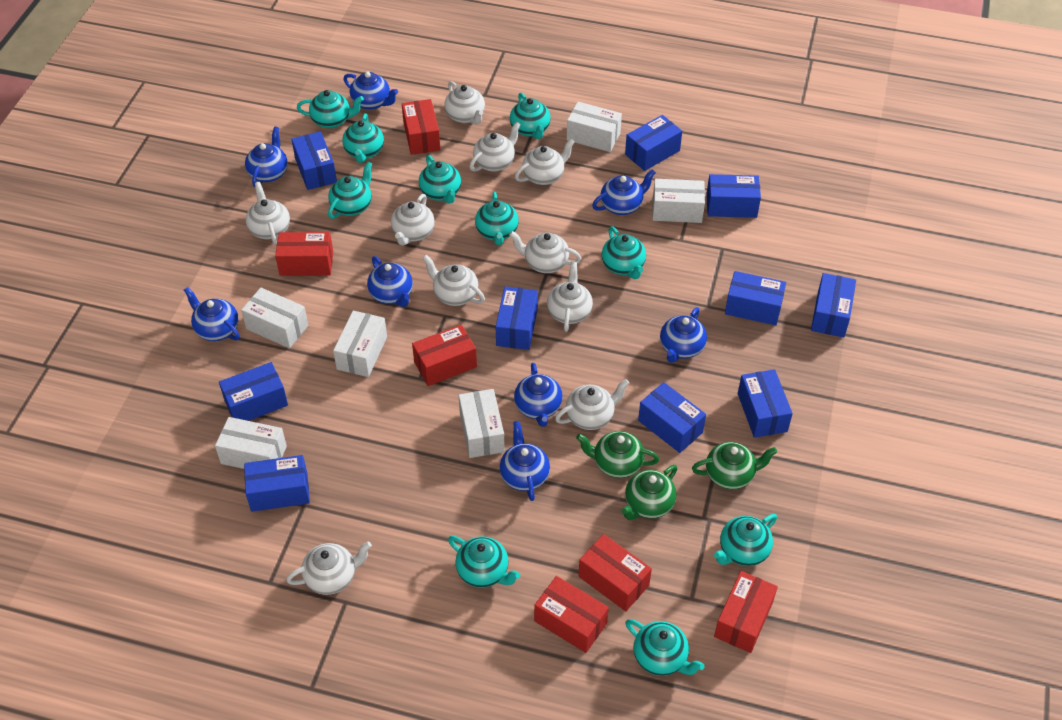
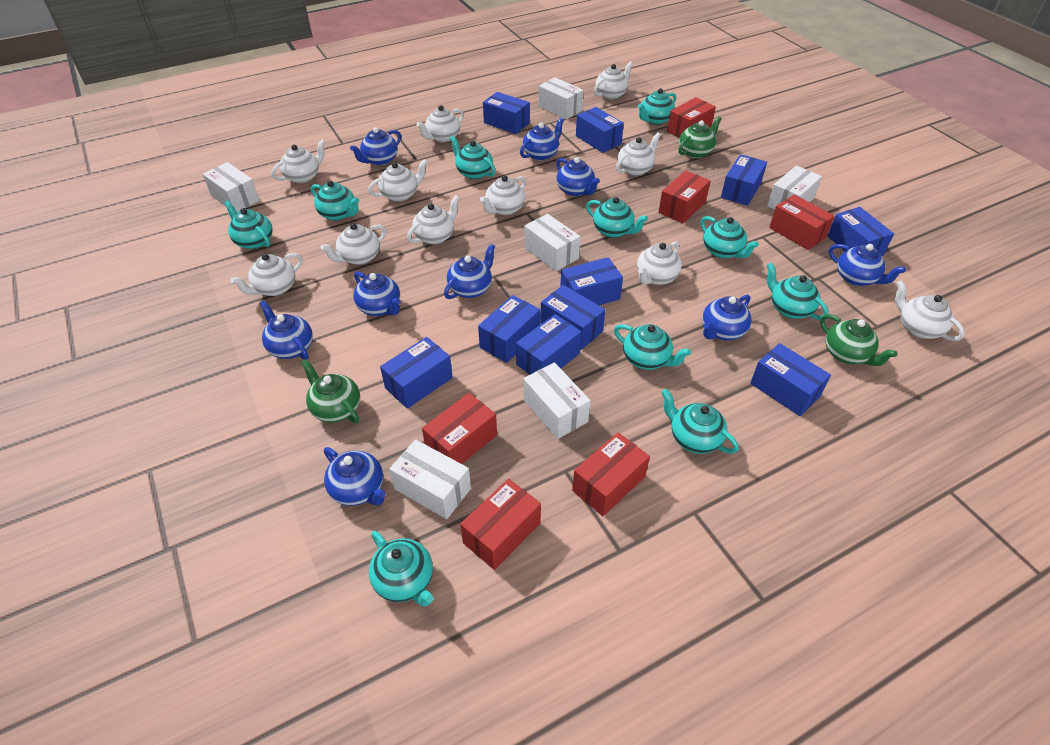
blue teapot: 8 -> 9
white teapot: 10 -> 11

